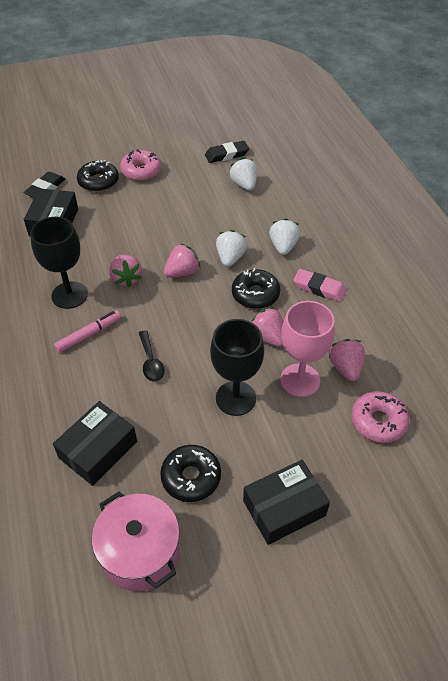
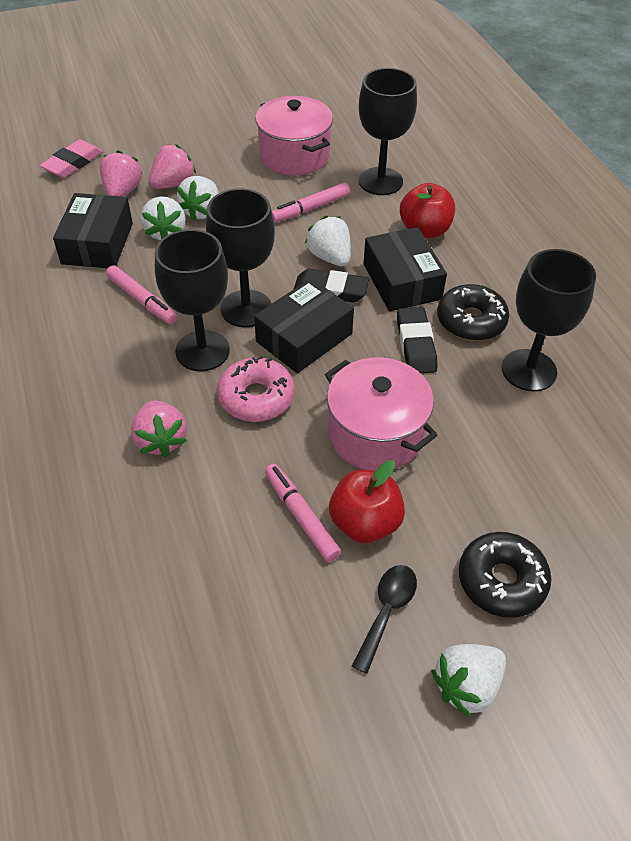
black donut: 3 -> 2
black goblet: 2 -> 4
pink donut: 2 -> 1
pink goblet: 1 -> 0
pink marker: 1 -> 3
pink pot: 1 -> 2
pink strawberry: 4 -> 3
red apple: 0 -> 2
white strawberry: 3 -> 4

